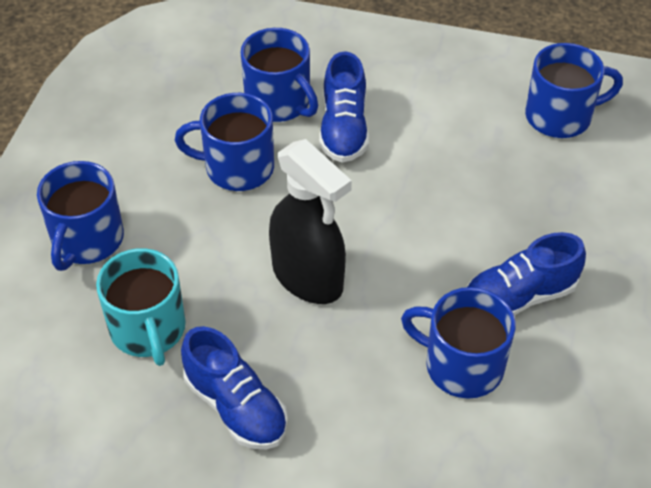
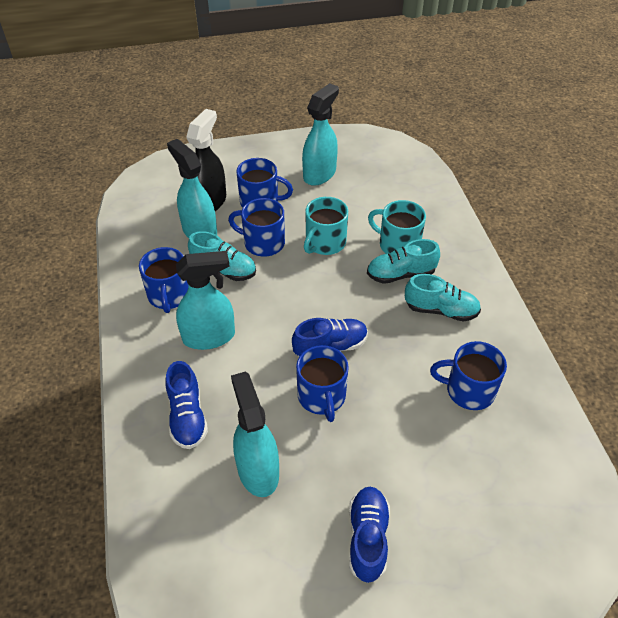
turquoise mug: 1 -> 2
turquoise shoe: 0 -> 3
turquoise spray bottle: 0 -> 4

